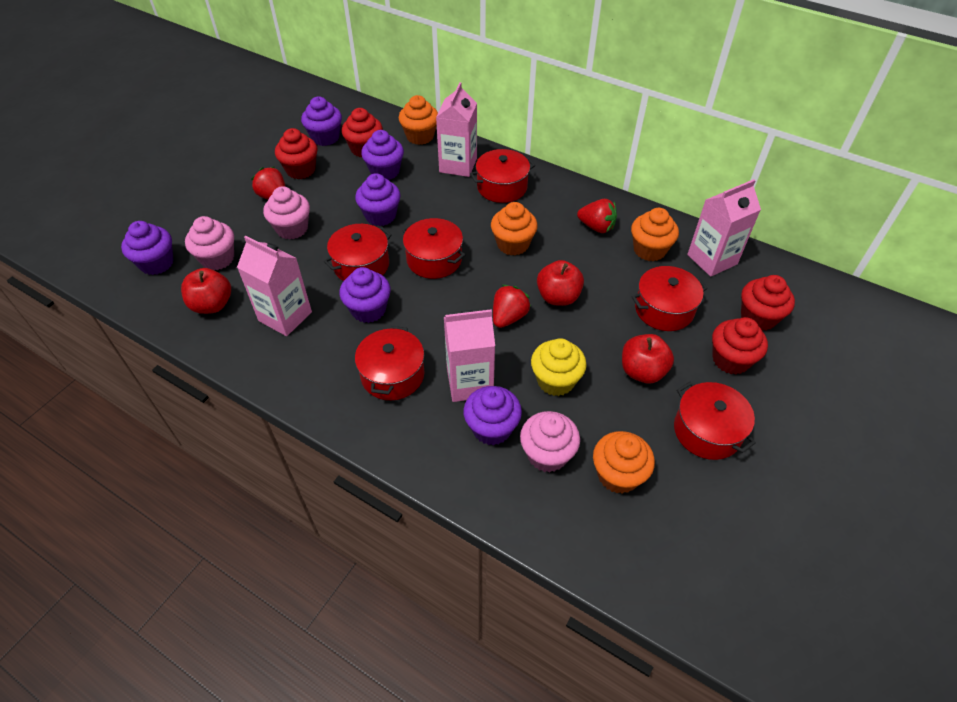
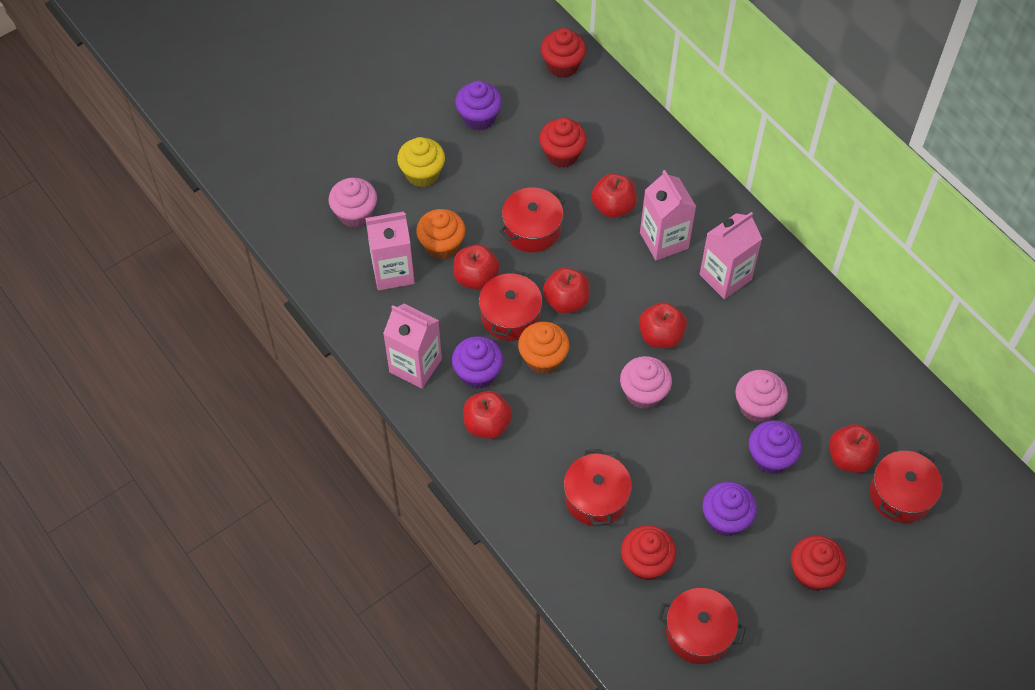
orange cupcake: 4 -> 2
purple cupcake: 6 -> 4
red apple: 3 -> 6
red pot: 6 -> 5
red strawberry: 3 -> 0

